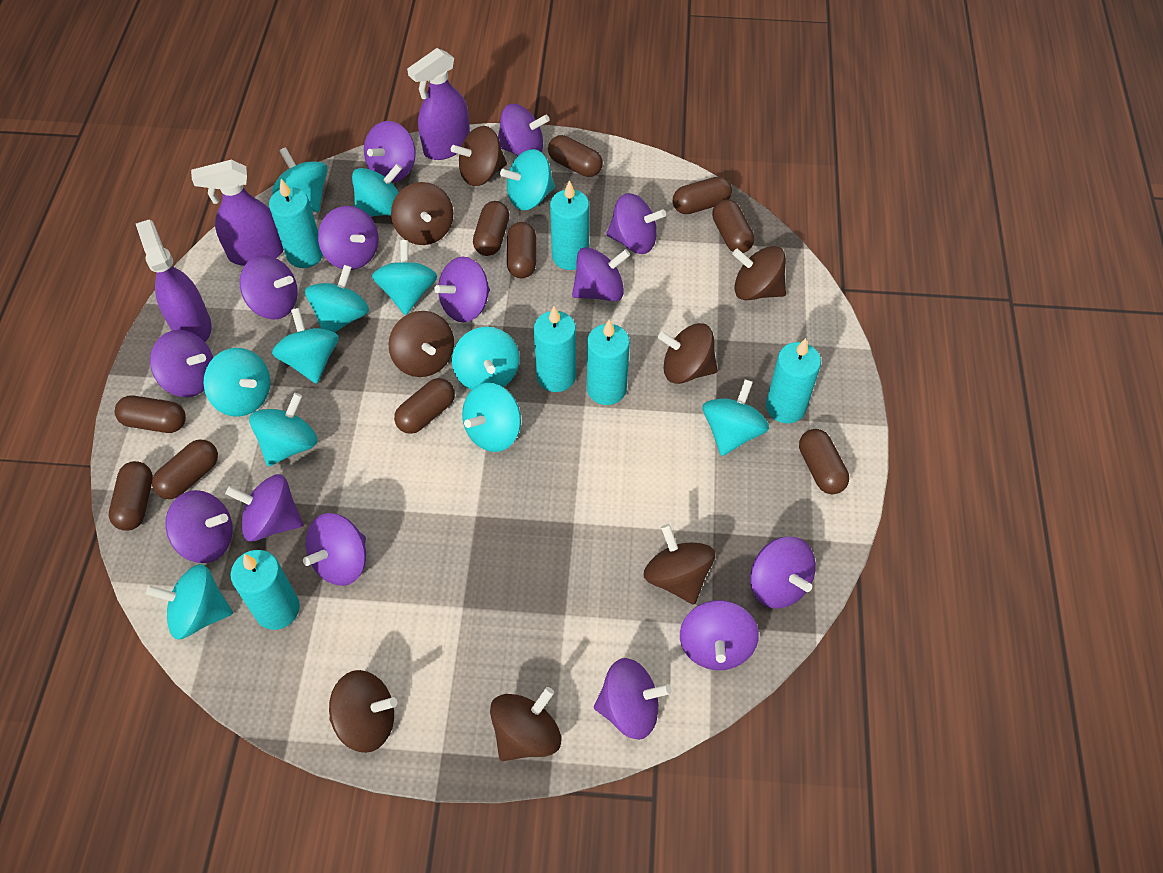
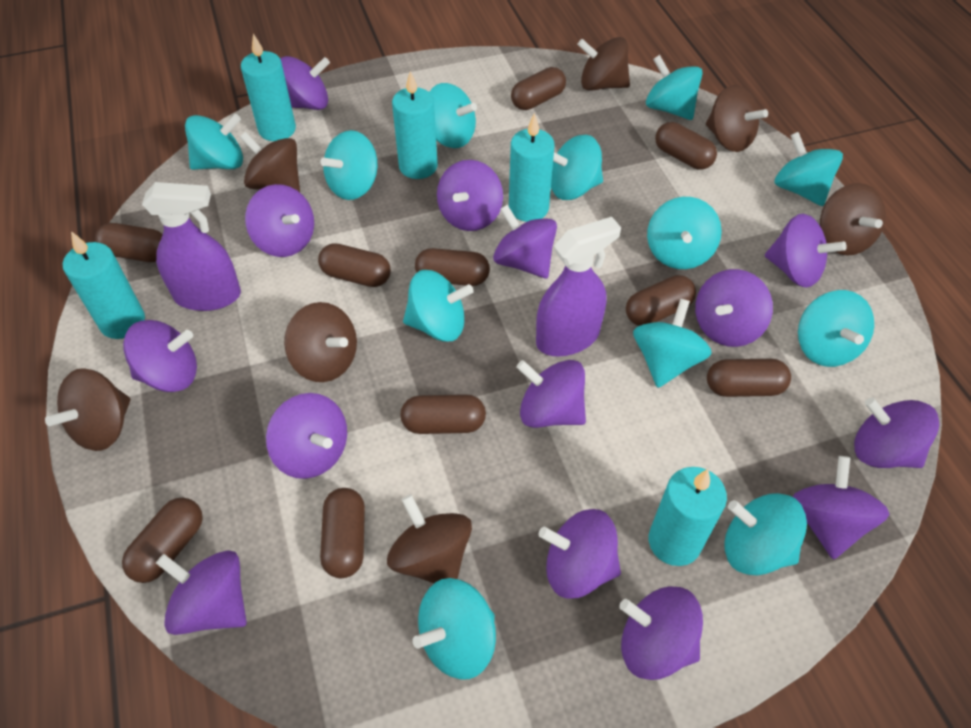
brown spinning top: 8 -> 7
purple spray bottle: 3 -> 2
turquoise candle: 6 -> 5

